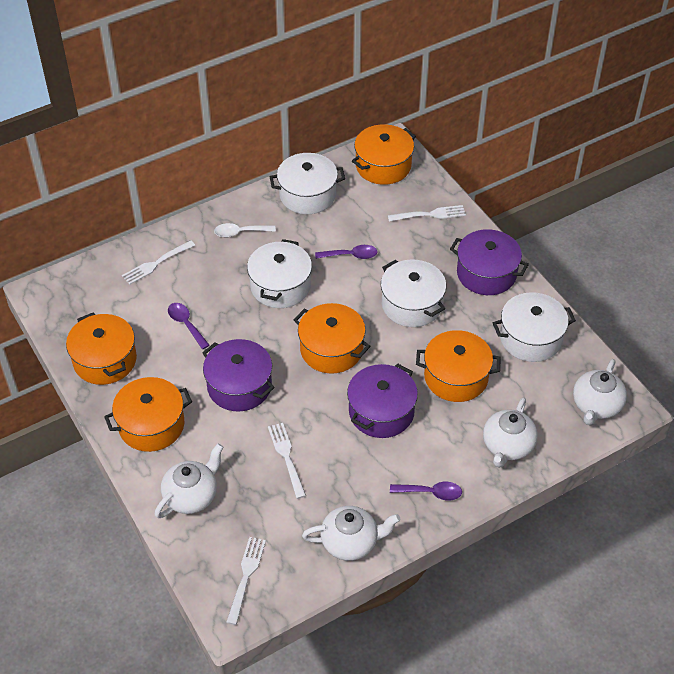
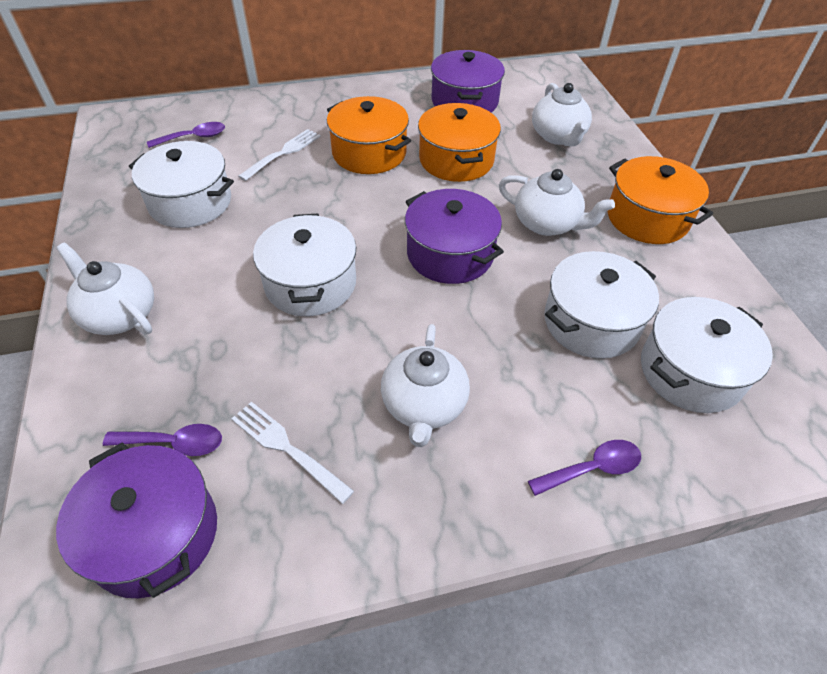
orange pot: 5 -> 3
white fork: 4 -> 2
white spoon: 1 -> 0

